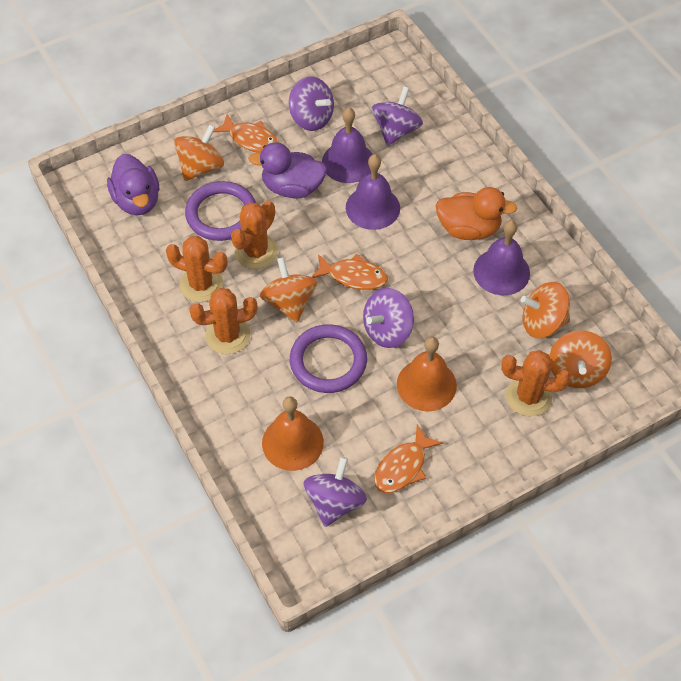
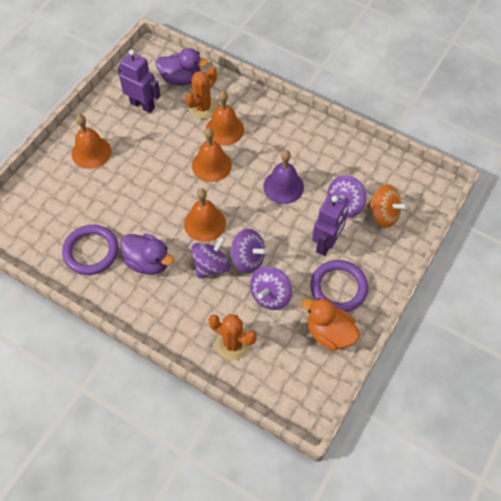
orange bell: 2 -> 4
orange cactus: 4 -> 2
orange fish: 3 -> 0
orange spinning top: 4 -> 1
purple bell: 3 -> 1
purple robot: 0 -> 2

